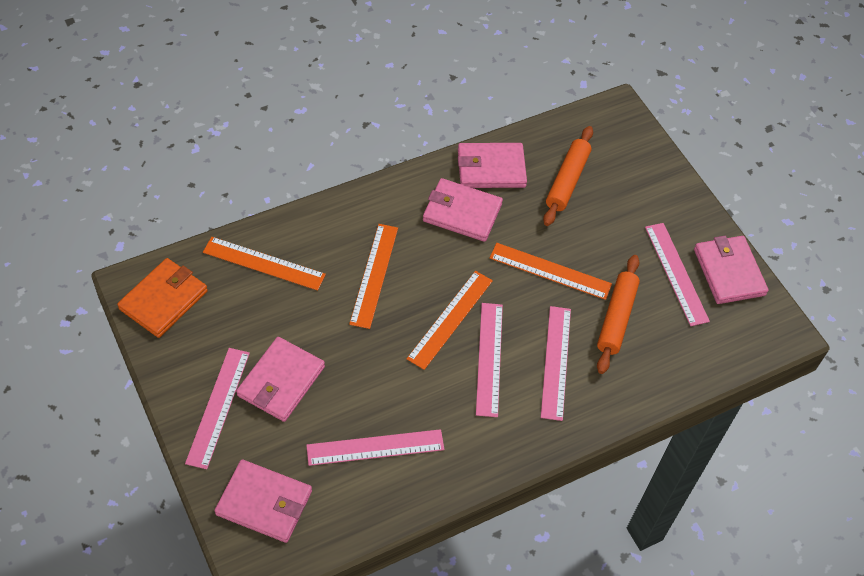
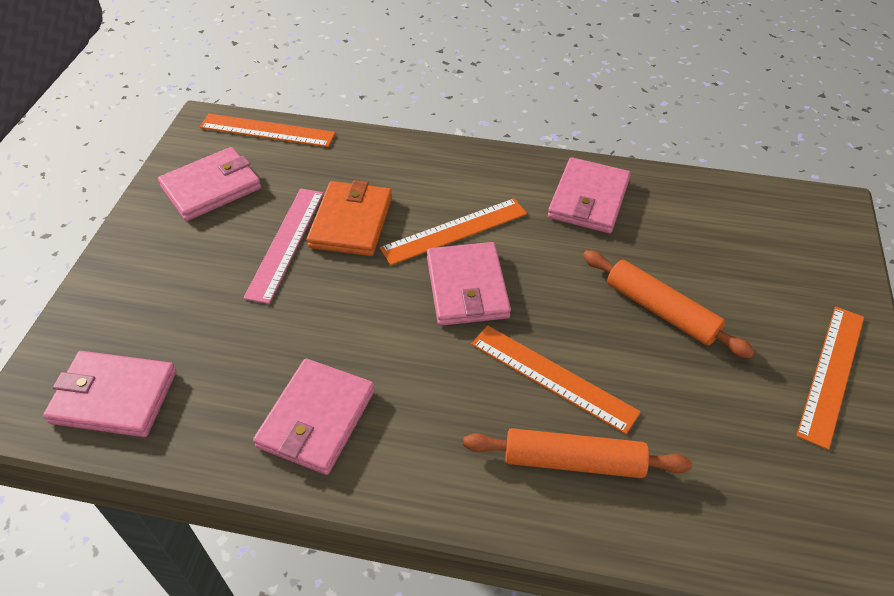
pink ruler: 5 -> 1

